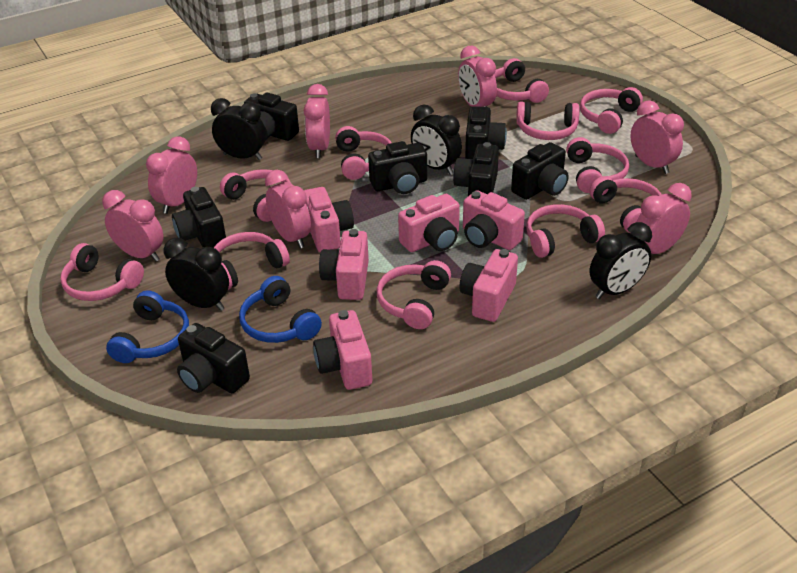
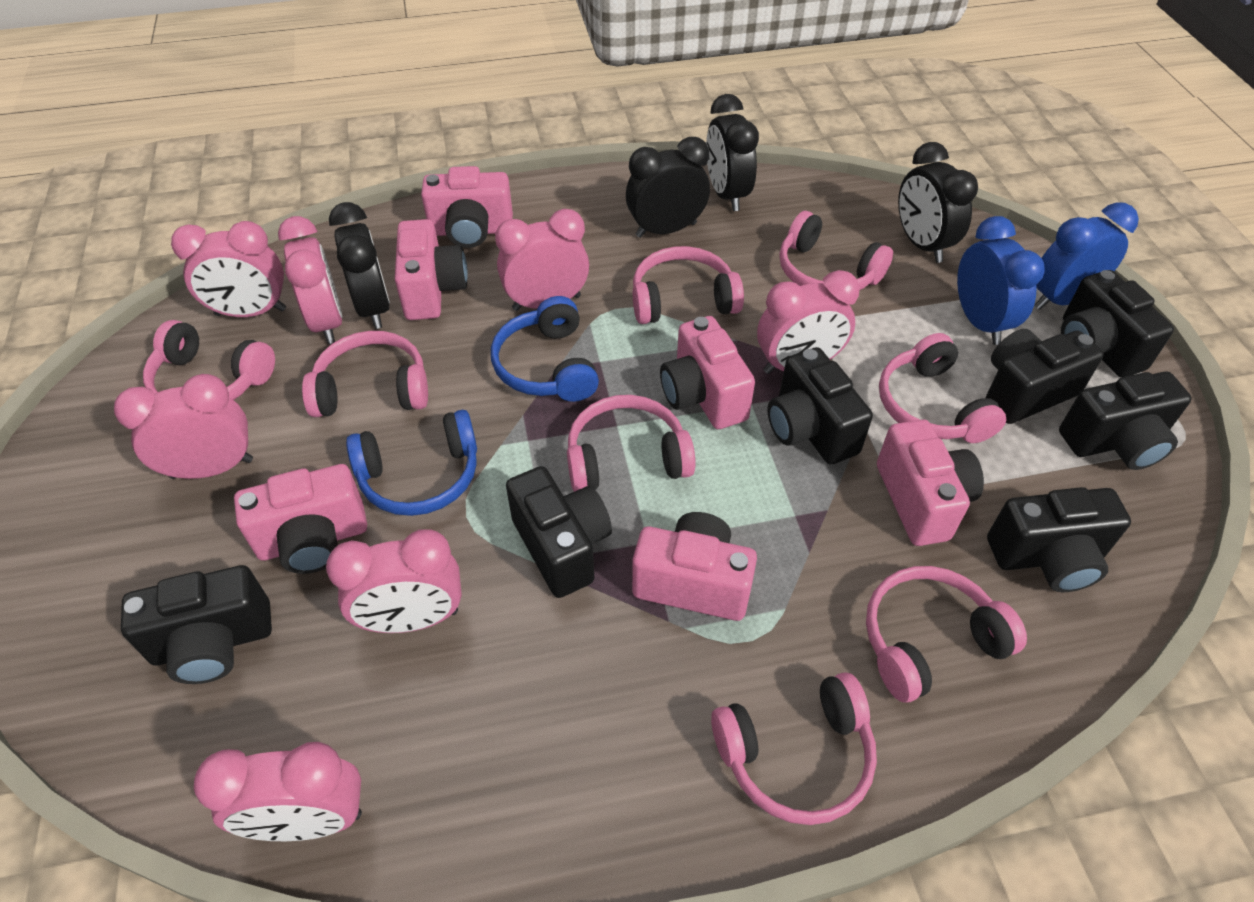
blue clock: 0 -> 2
pink headphones: 11 -> 8

